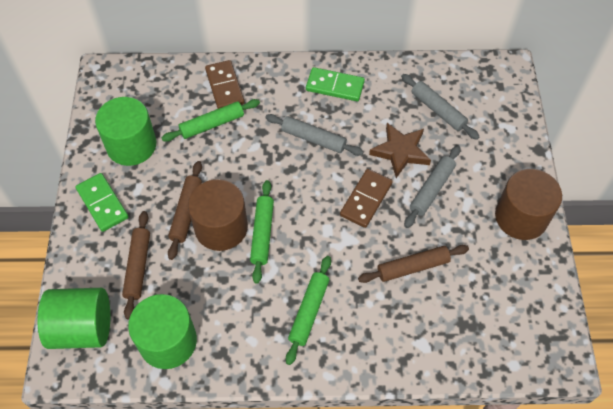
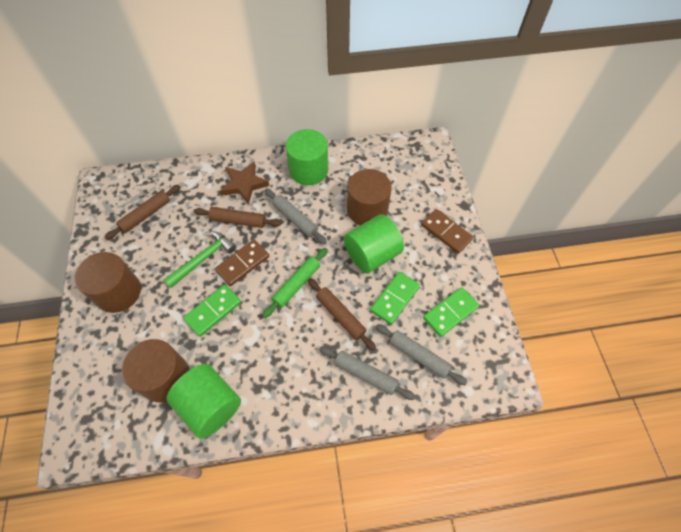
brown cylinder: 2 -> 3
green domino: 2 -> 3
green hammer: 0 -> 1
green rolling pin: 3 -> 1

